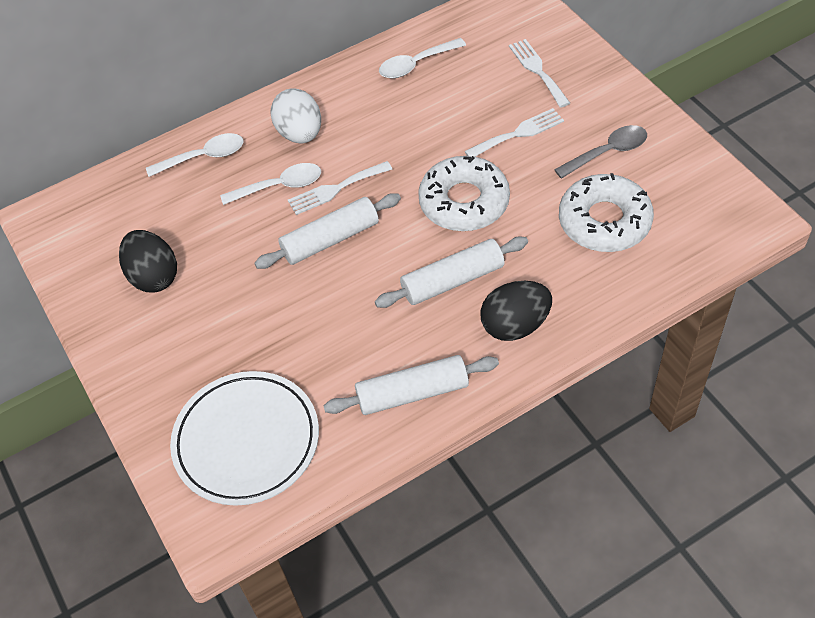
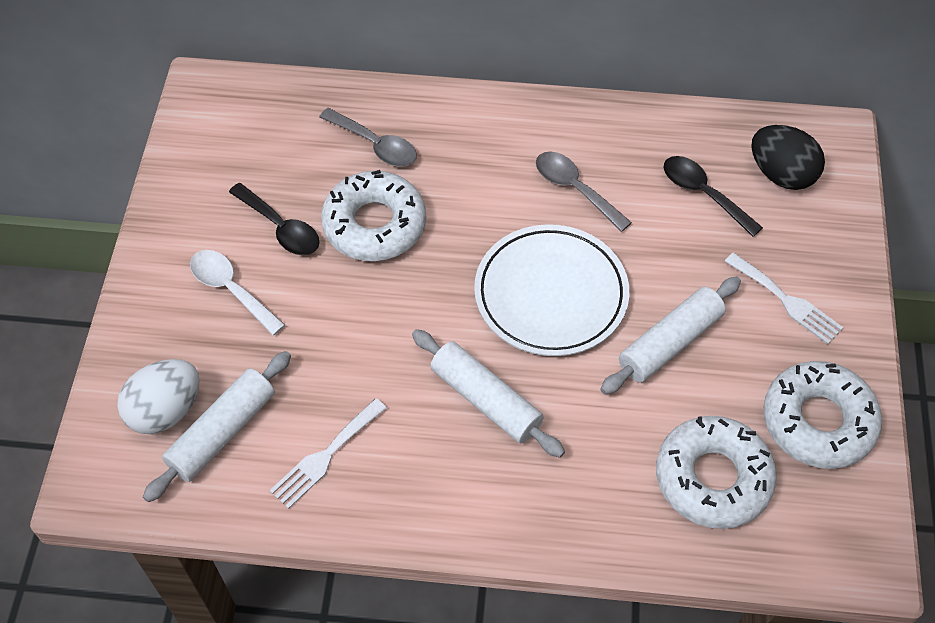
black egg: 2 -> 1
black spoon: 0 -> 2
grey spoon: 1 -> 2
white donut: 2 -> 3
white fork: 3 -> 2
white spoon: 3 -> 1

